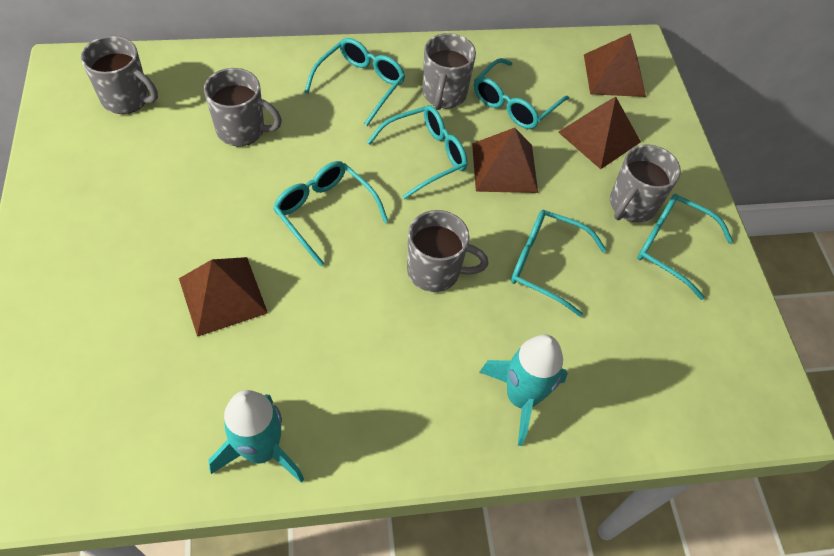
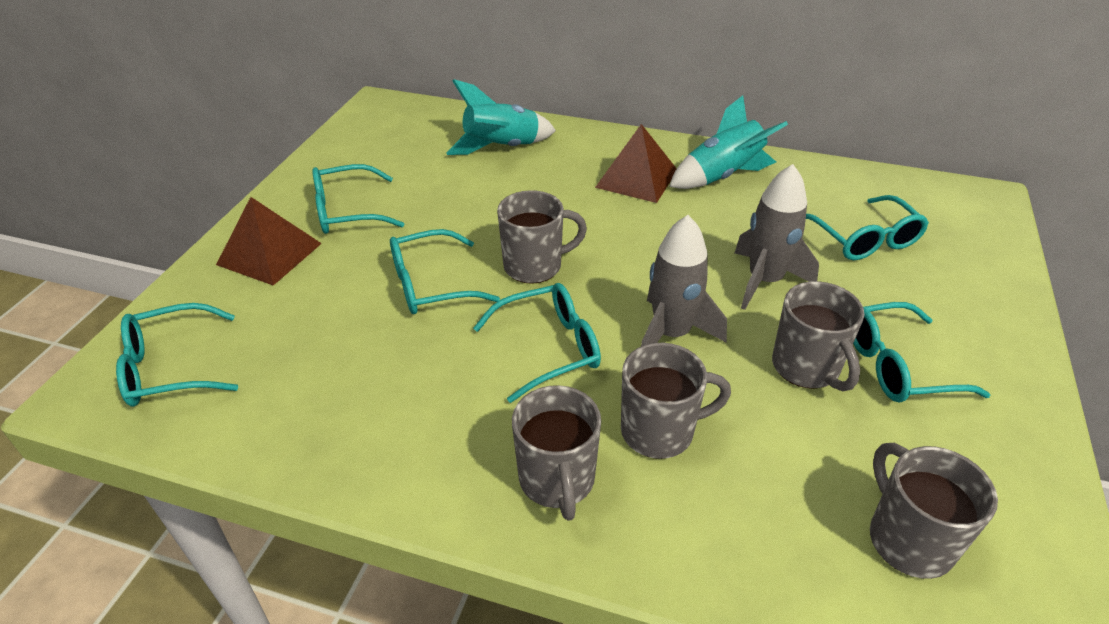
brown pyramid: 4 -> 2
grey rocket: 0 -> 2

